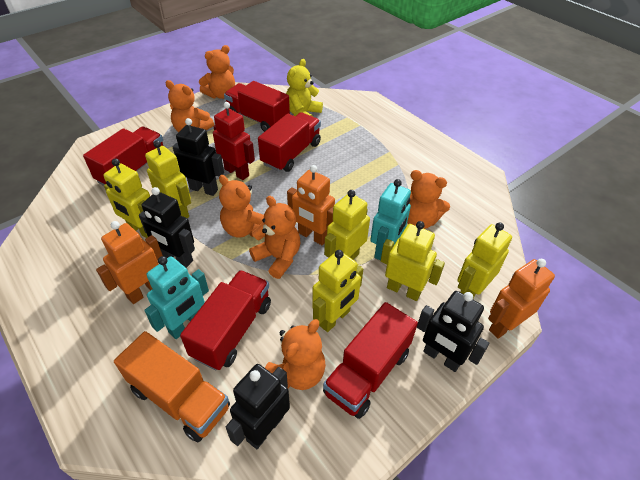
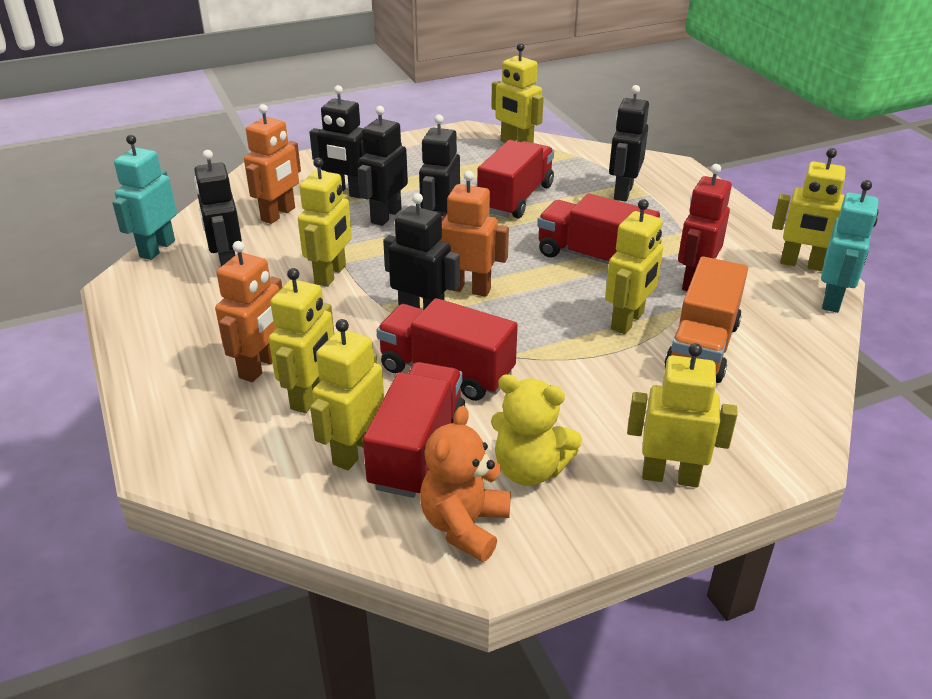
black robot: 4 -> 6
orange teddy bear: 6 -> 1
red truck: 5 -> 4
yellow robot: 6 -> 7

